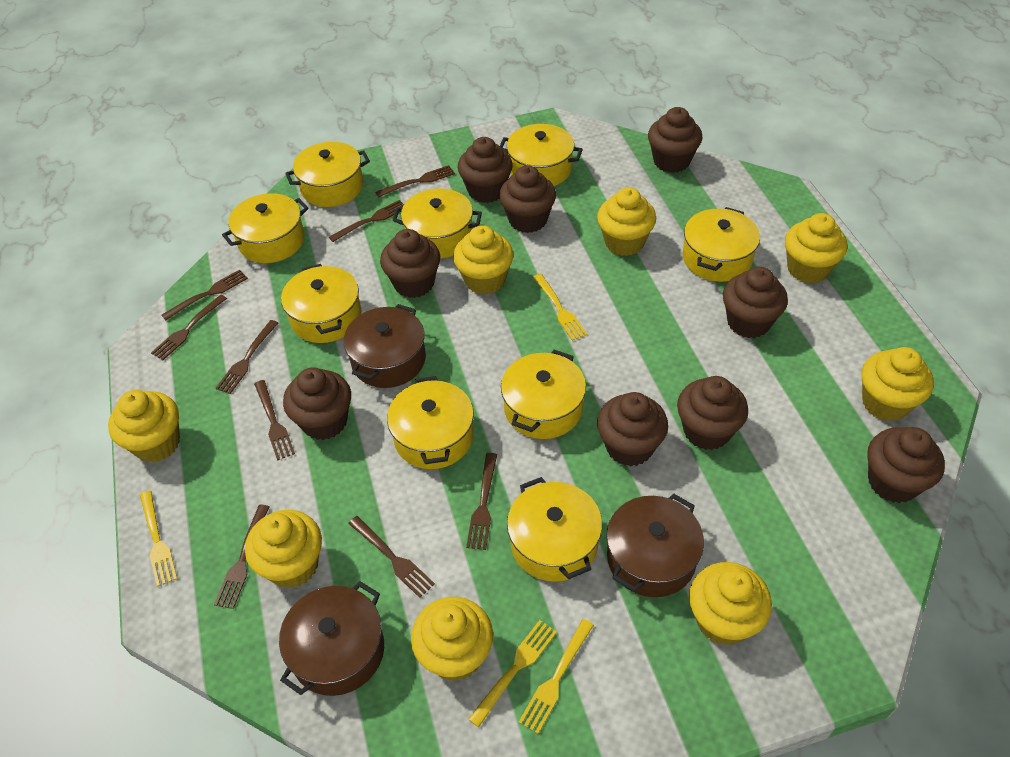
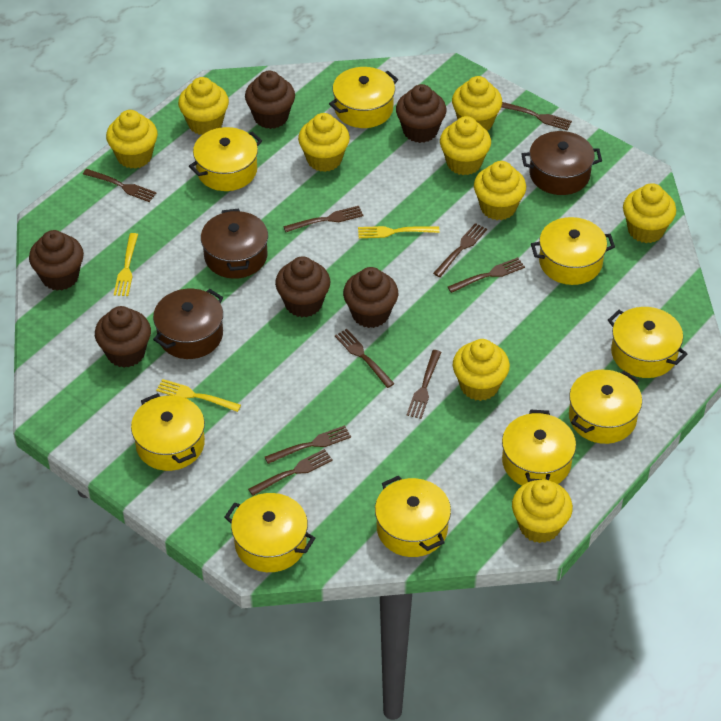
brown cupcake: 9 -> 6
yellow cupcake: 8 -> 9
yellow fork: 4 -> 3

